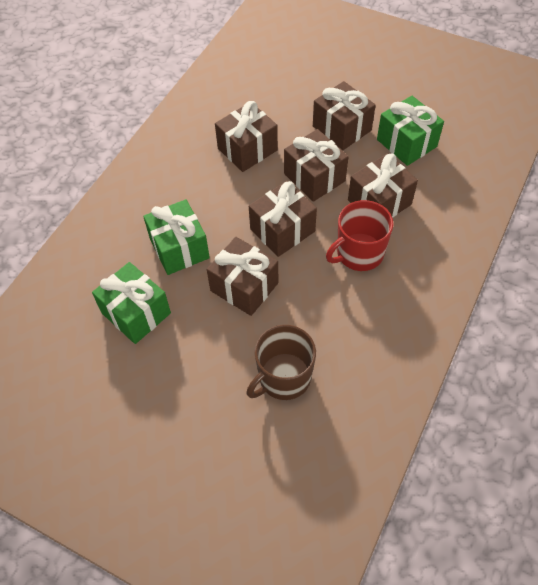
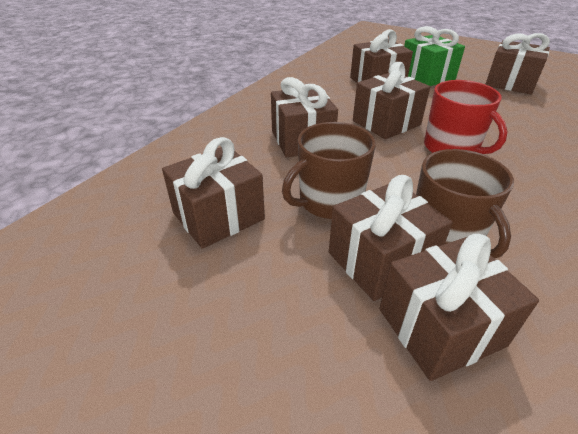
brown gift: 6 -> 7
brown mug: 1 -> 2
green gift: 3 -> 1

